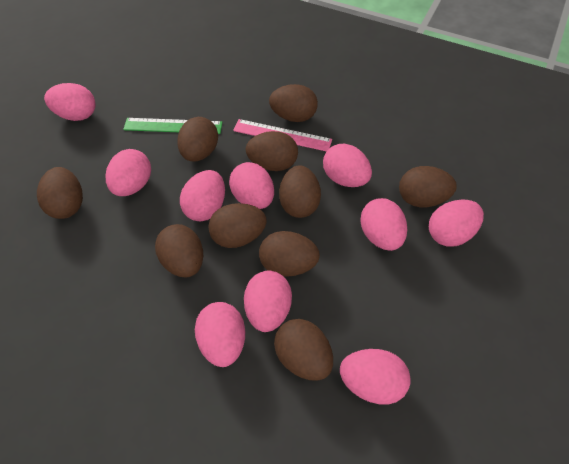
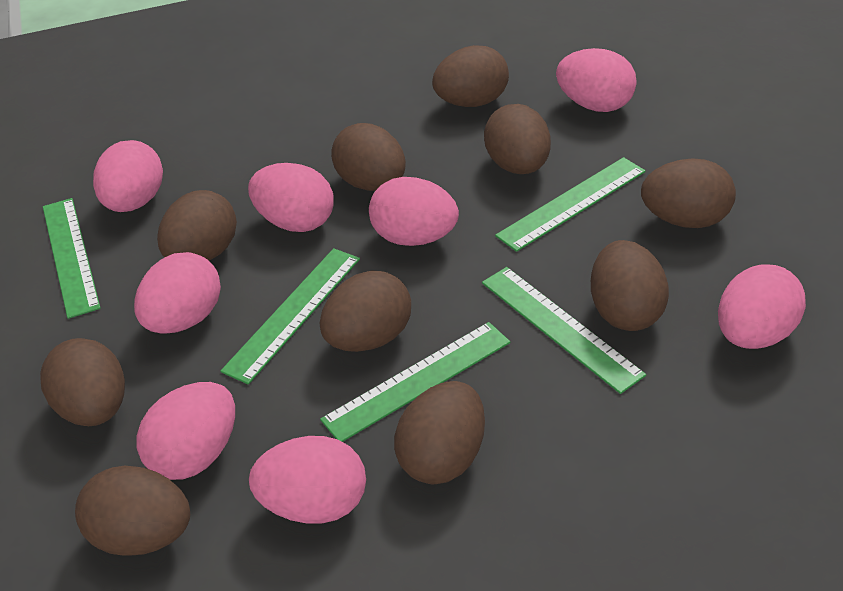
green ruler: 1 -> 5
pink egg: 10 -> 8
pink ruler: 1 -> 0

